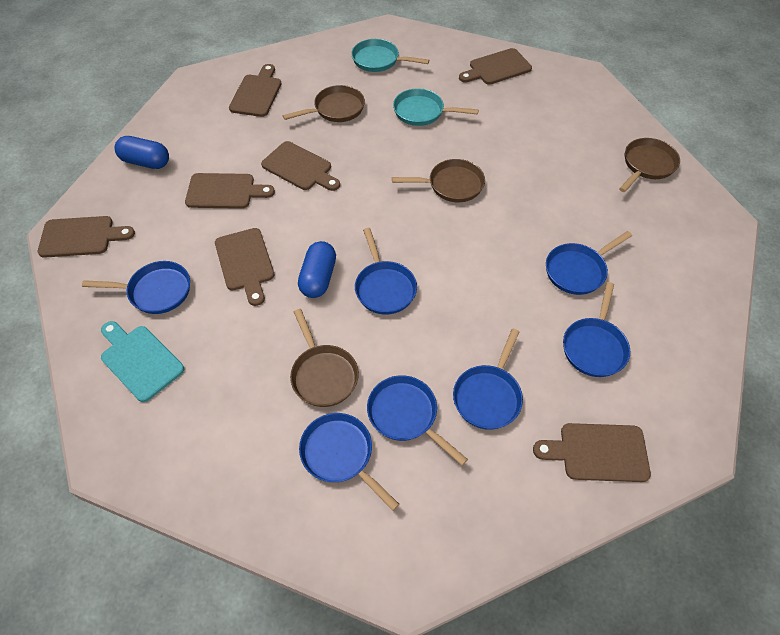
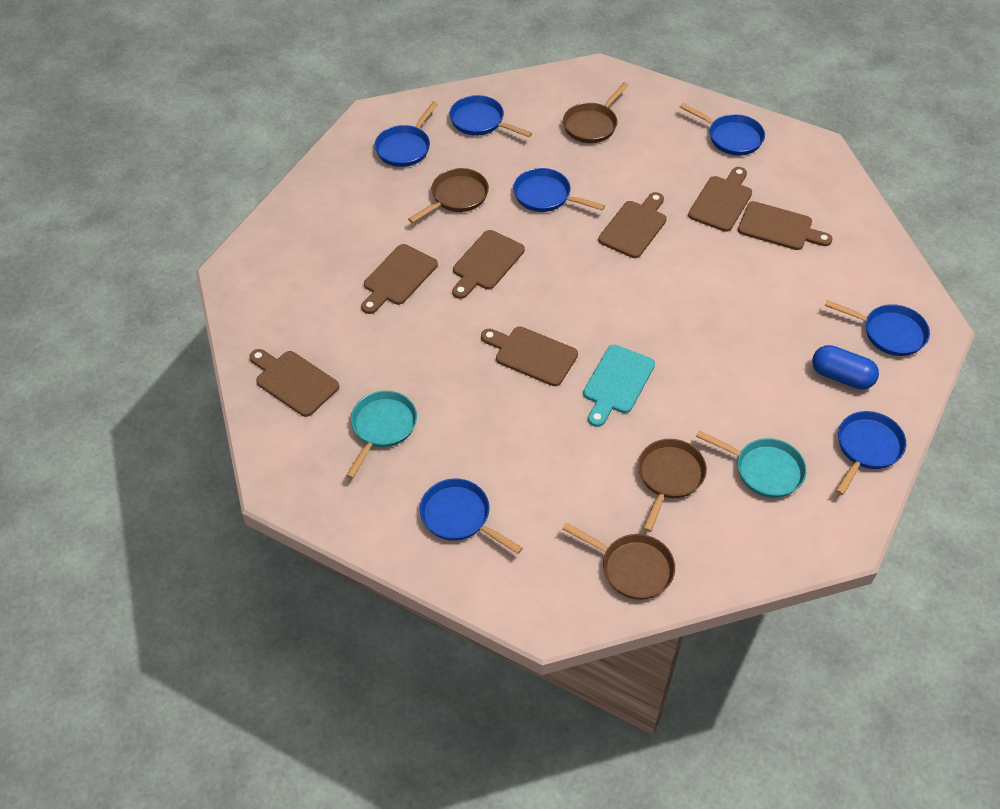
blue capsule: 2 -> 1

